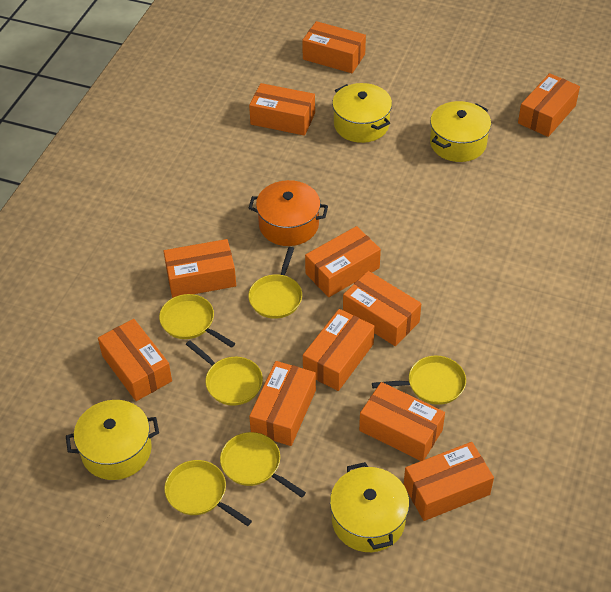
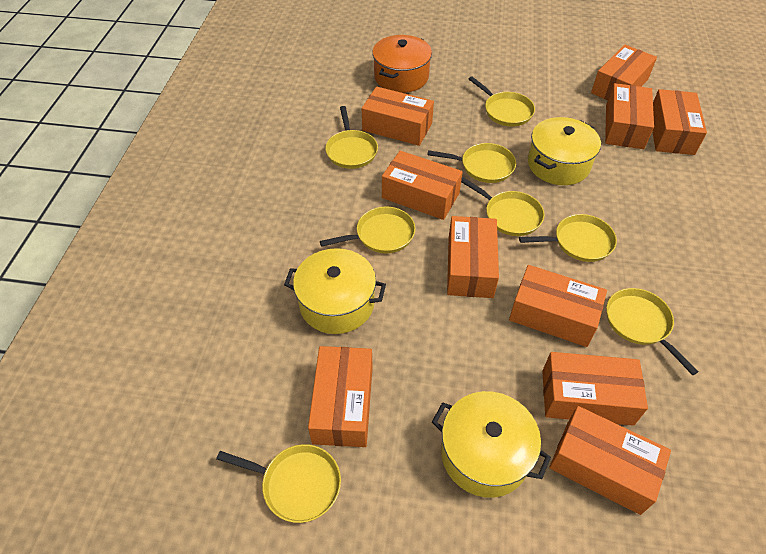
orange box: 11 -> 10
yellow pan: 6 -> 8
yellow pot: 4 -> 3

